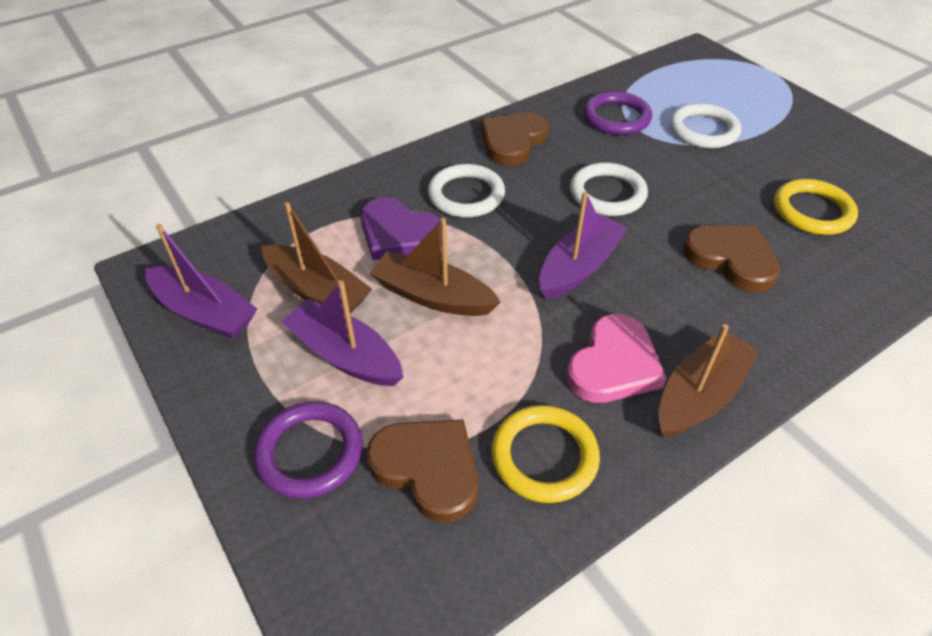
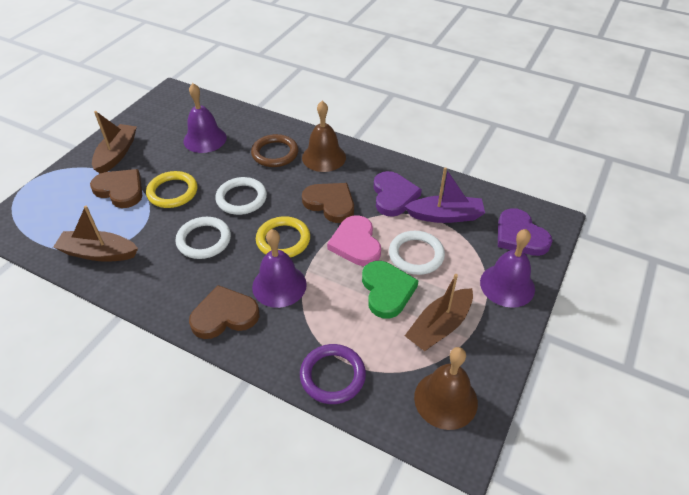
brown bell: 0 -> 2
brown ring: 0 -> 1
green heart: 0 -> 1
purple bell: 0 -> 3
purple boat: 3 -> 1
purple heart: 1 -> 2
purple ring: 2 -> 1

